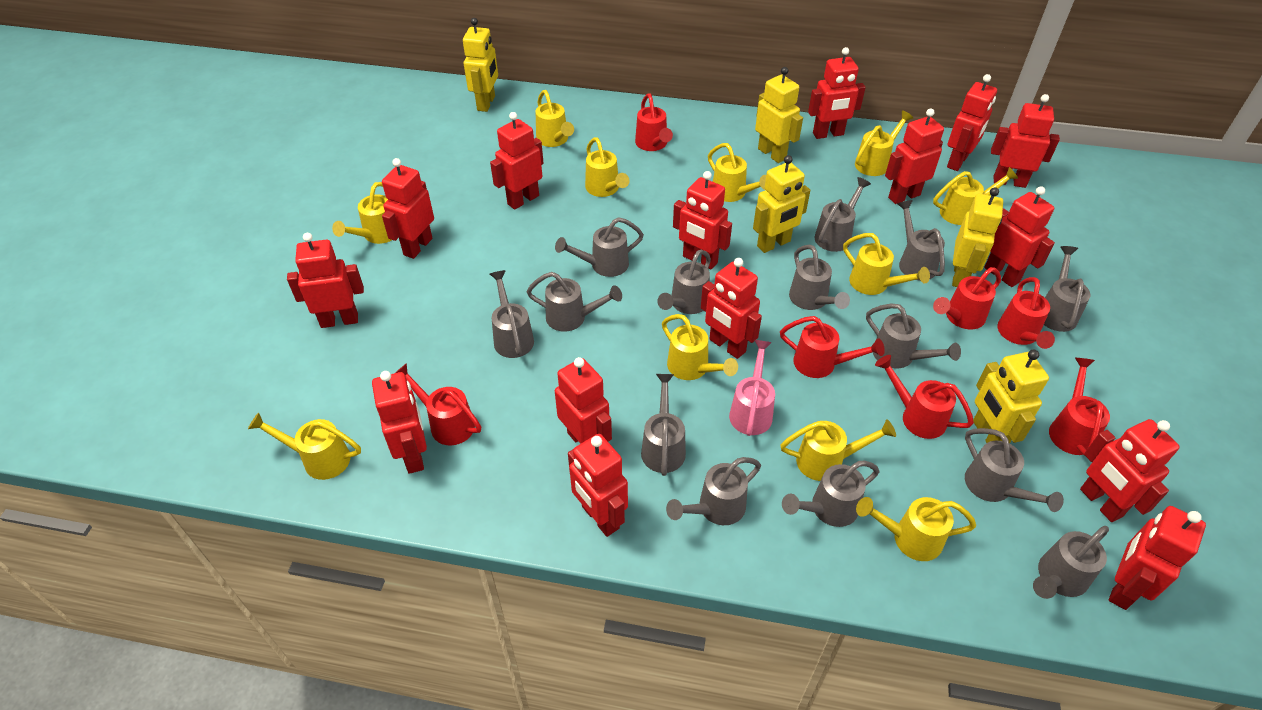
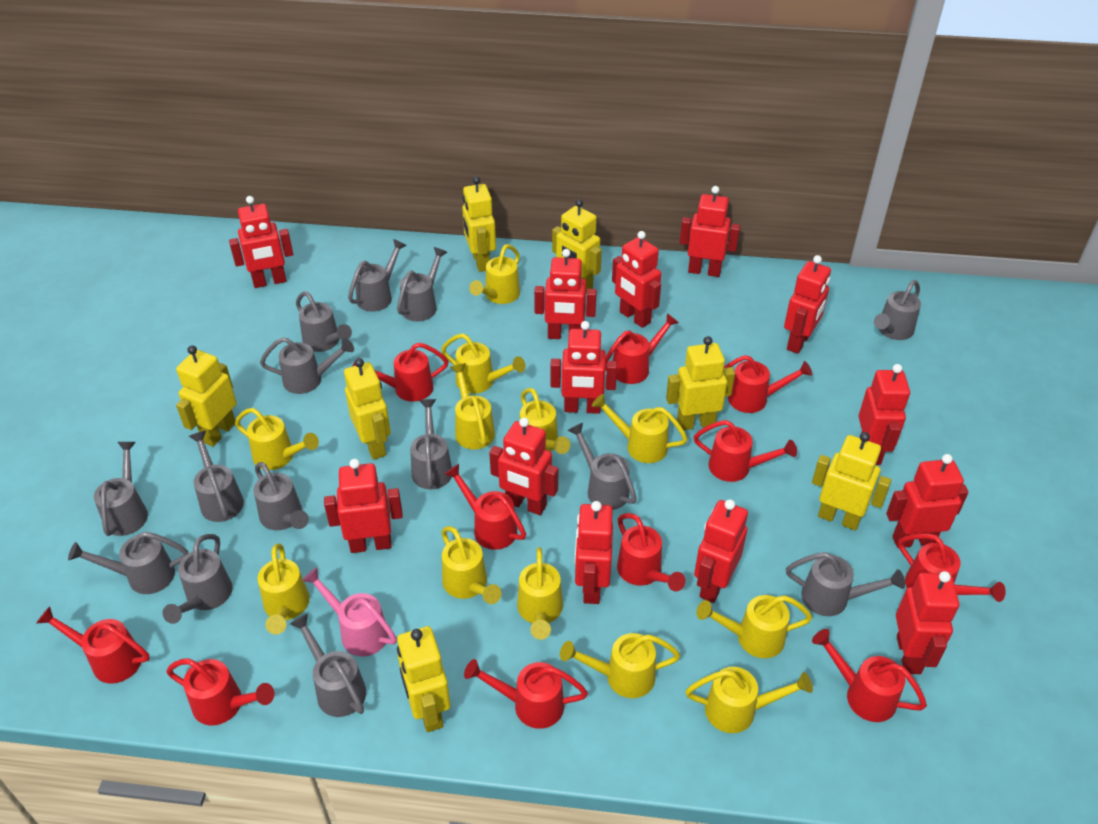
red robot: 15 -> 13
red watering can: 7 -> 11
yellow robot: 5 -> 7
yellow watering can: 11 -> 12

